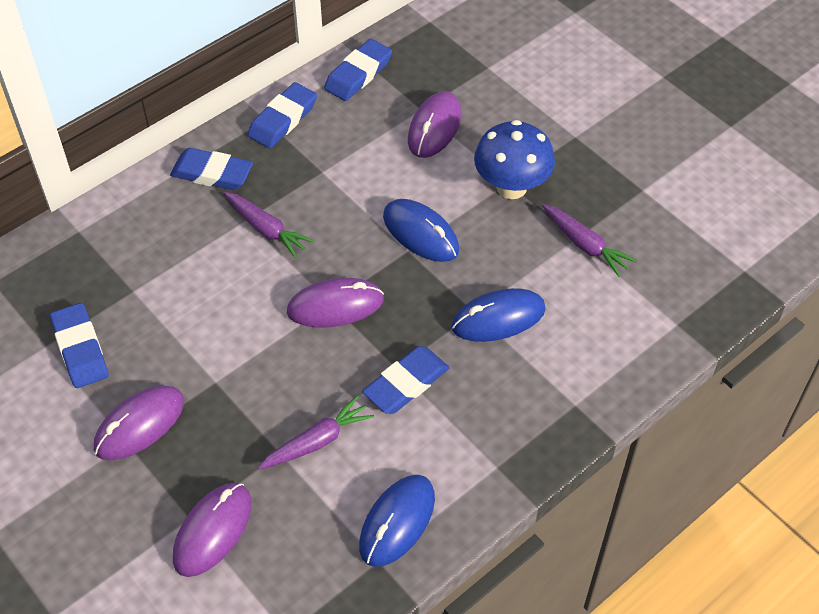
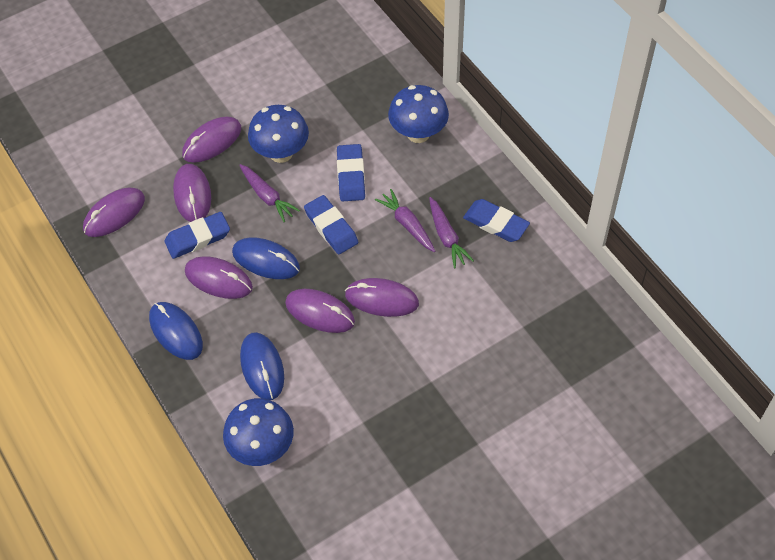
blue eraser: 5 -> 4
blue mushroom: 1 -> 3
purple mouse: 4 -> 6

